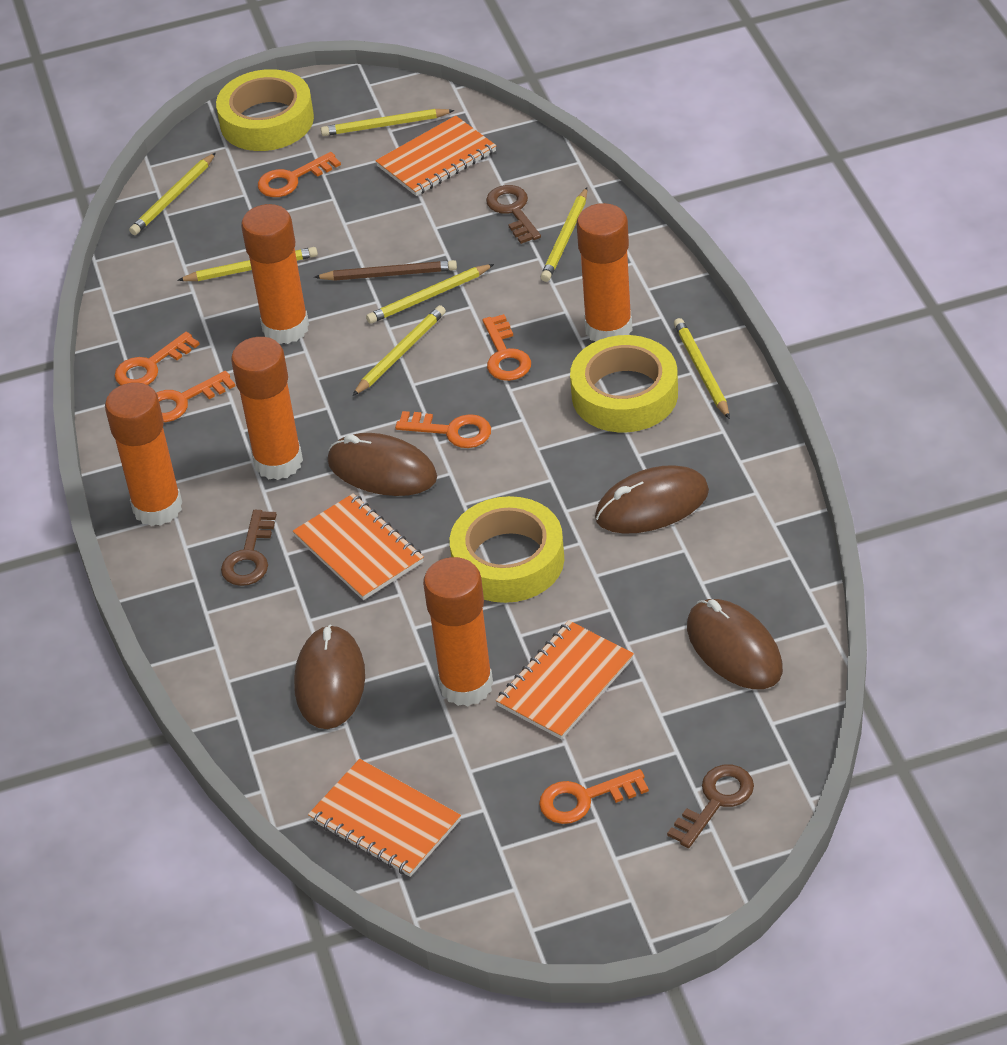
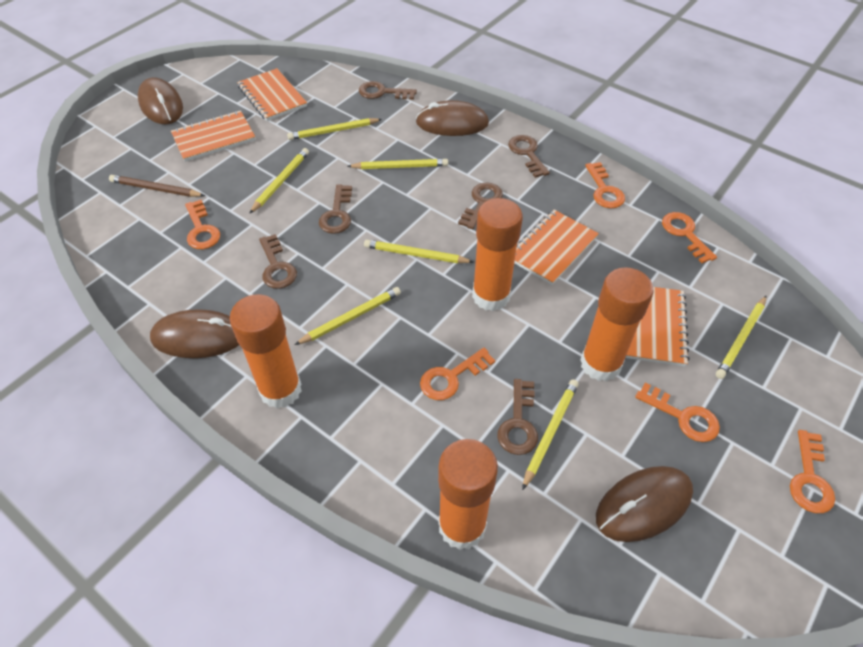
brown key: 3 -> 6
orange glue stick: 5 -> 4
yellow tape: 3 -> 0

